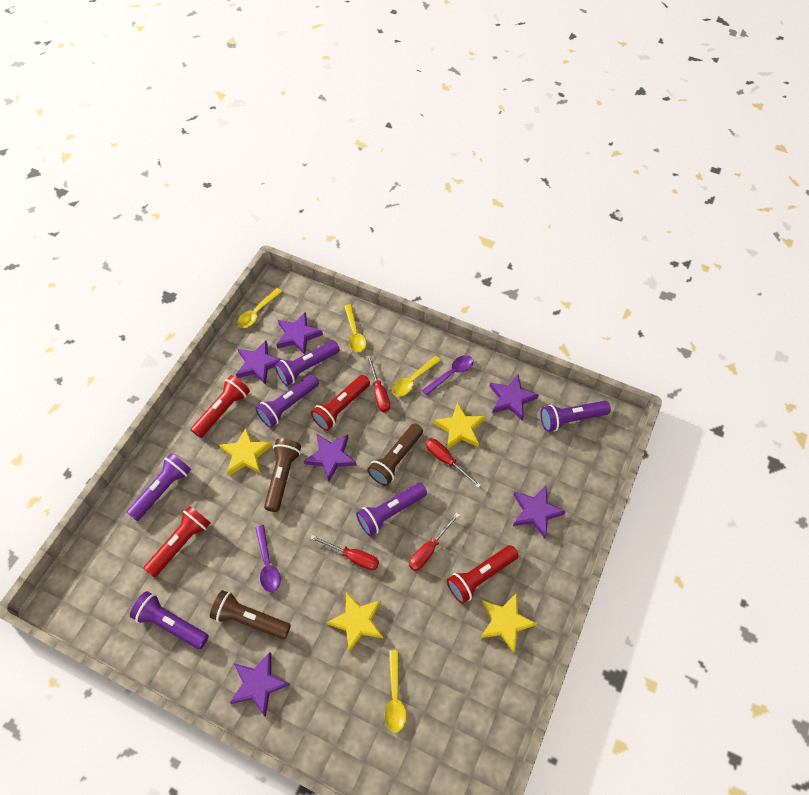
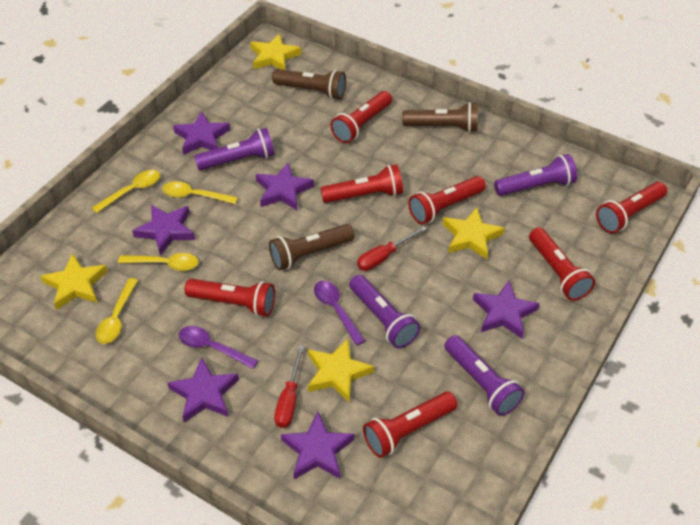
purple flashlight: 6 -> 4
red flashlight: 4 -> 7
red screwdriver: 4 -> 2

